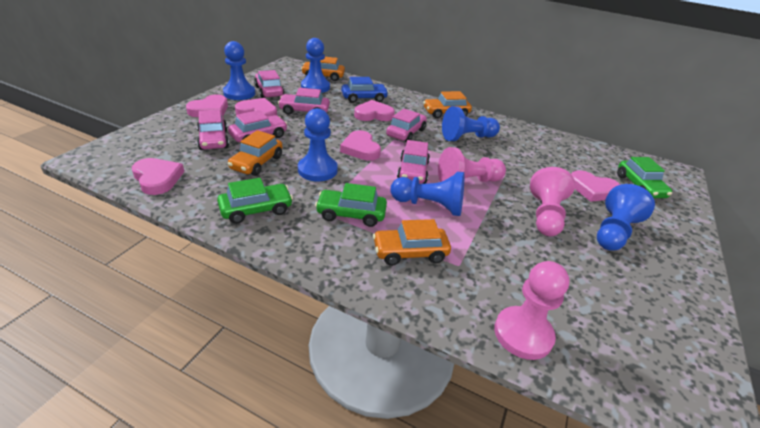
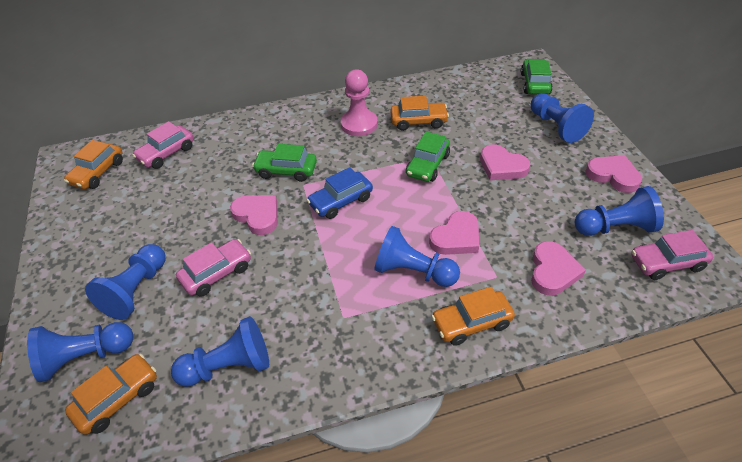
pink car: 6 -> 3
pink heart: 6 -> 5
pink pawn: 3 -> 1

